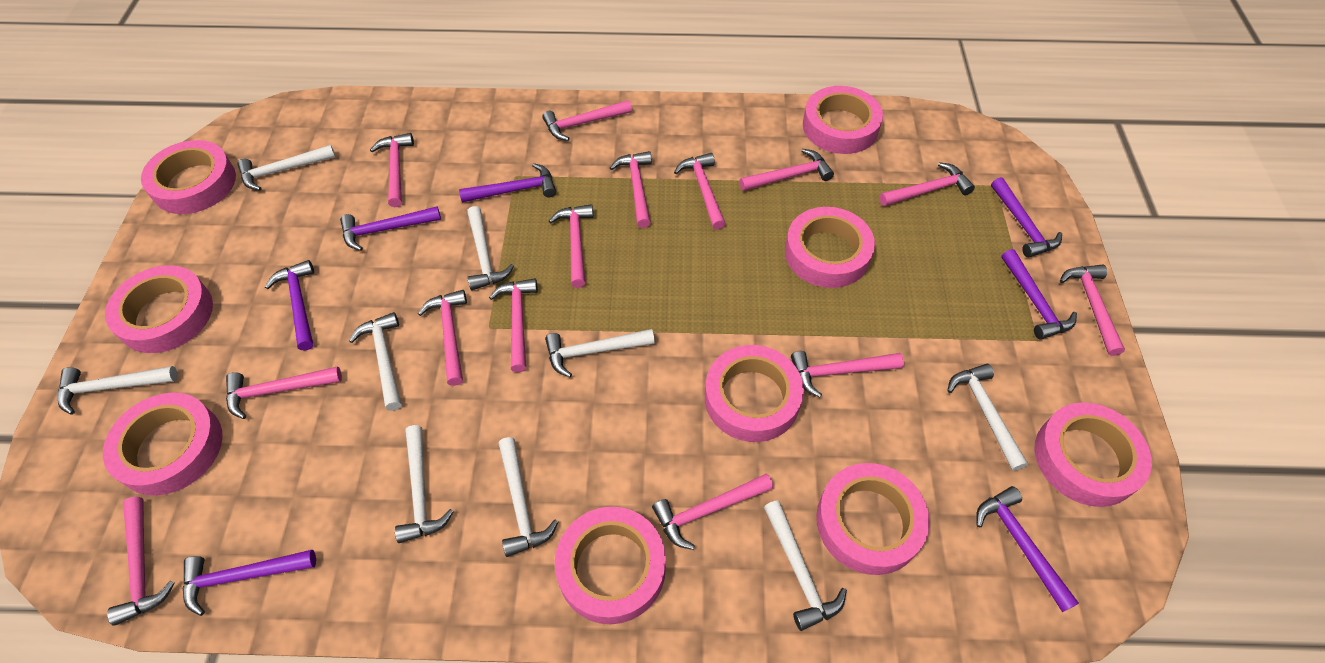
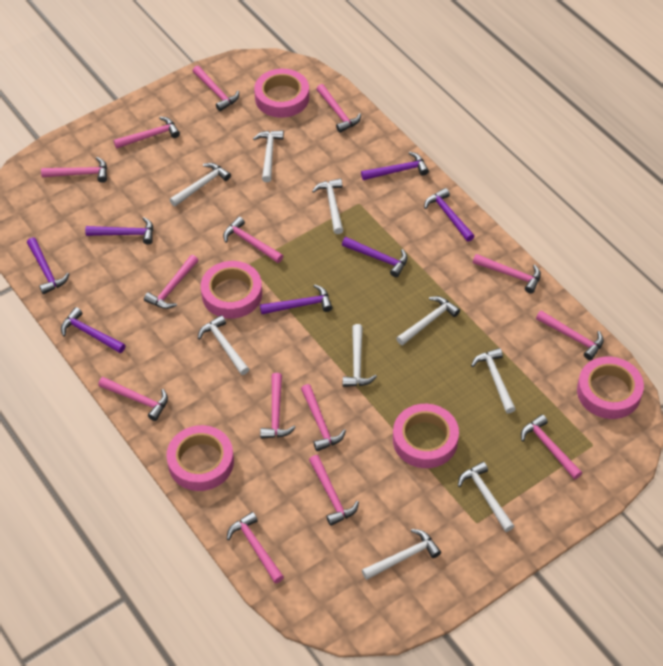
pink tape: 9 -> 5

